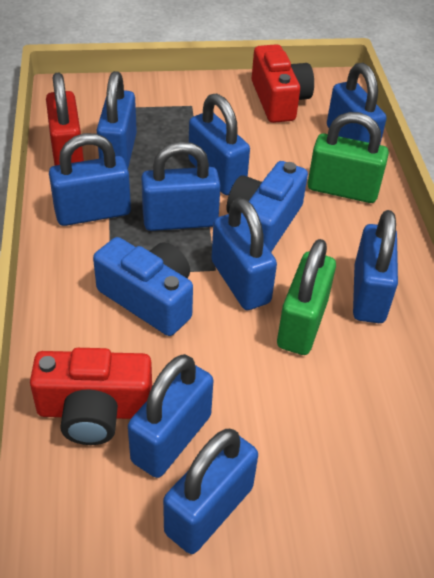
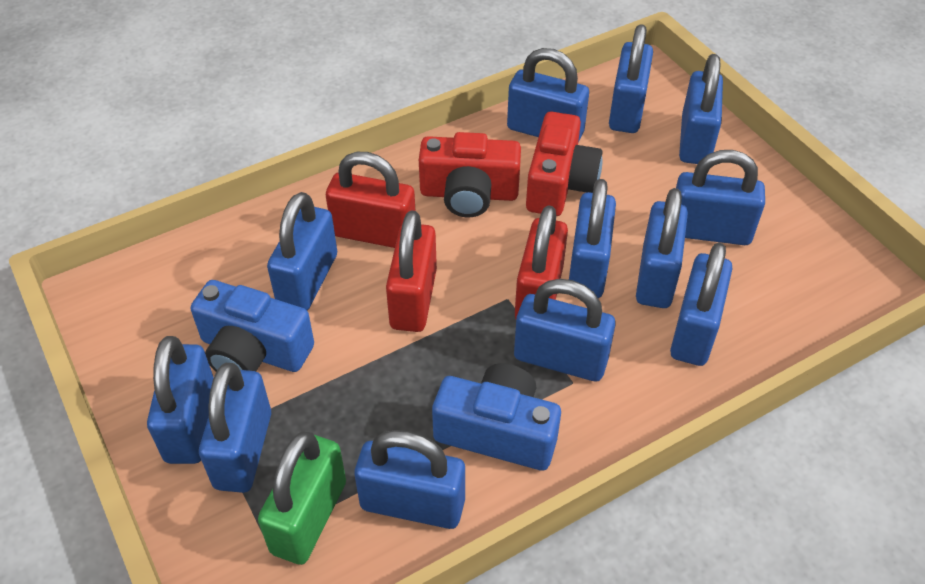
blue padlock: 9 -> 12
green padlock: 2 -> 1
red padlock: 1 -> 3

